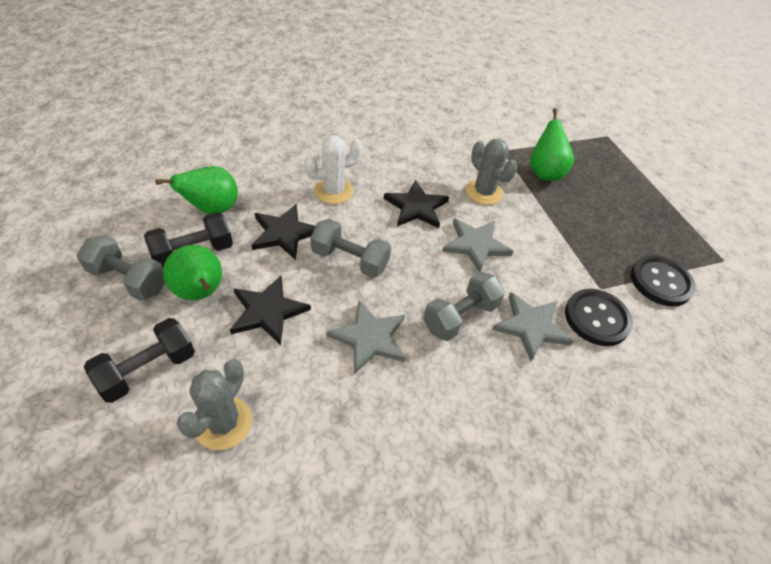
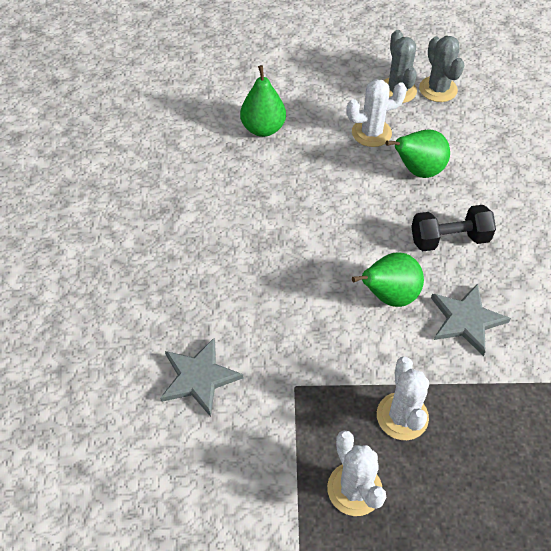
black button: 2 -> 0
black dumbbell: 2 -> 1
black star: 3 -> 0
grey dumbbell: 3 -> 0
grey star: 3 -> 2
white cactus: 1 -> 3

